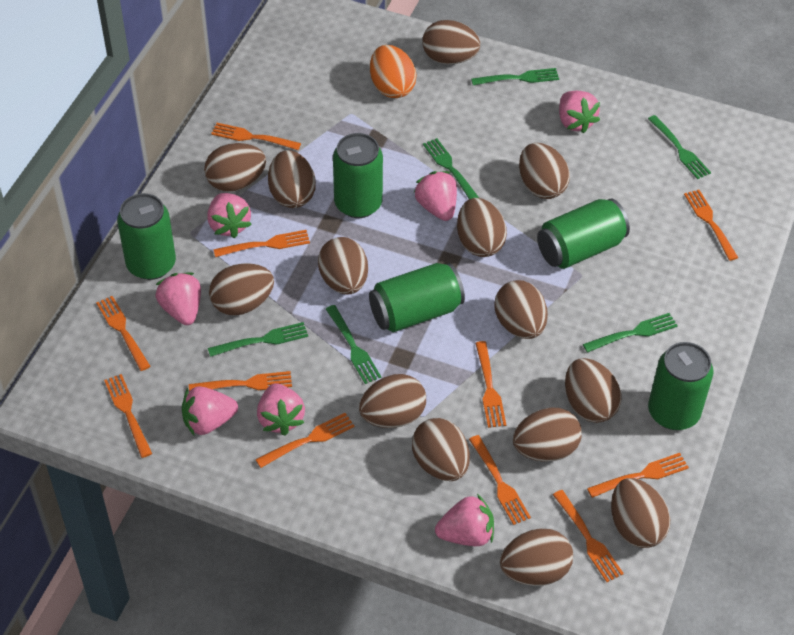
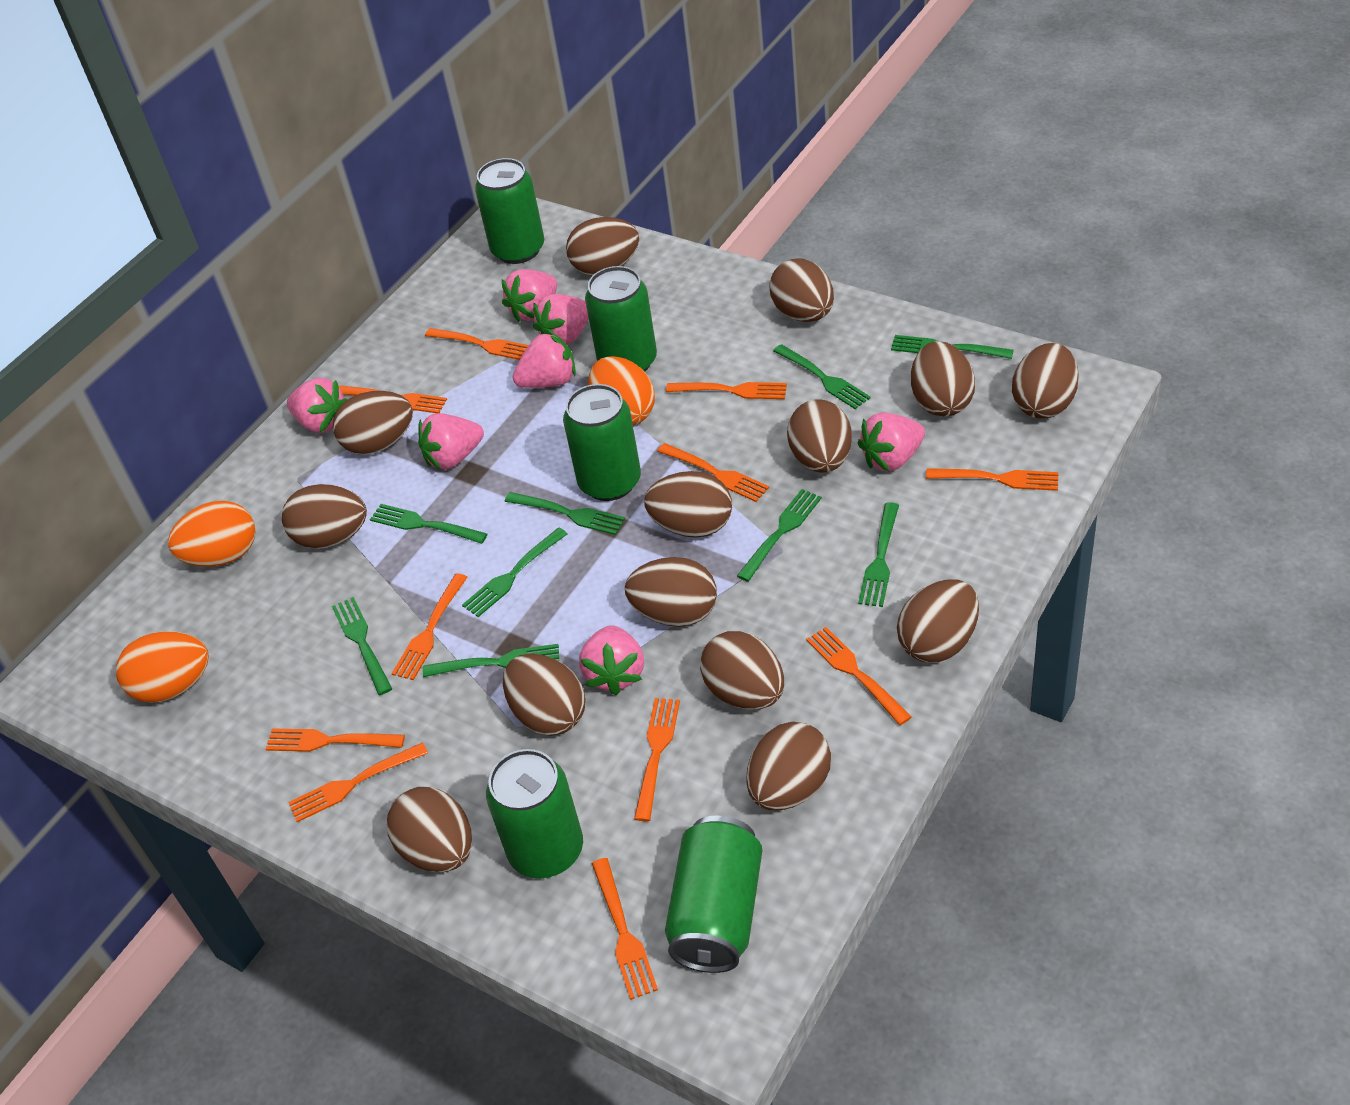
green fork: 6 -> 9
orange egg: 1 -> 3

